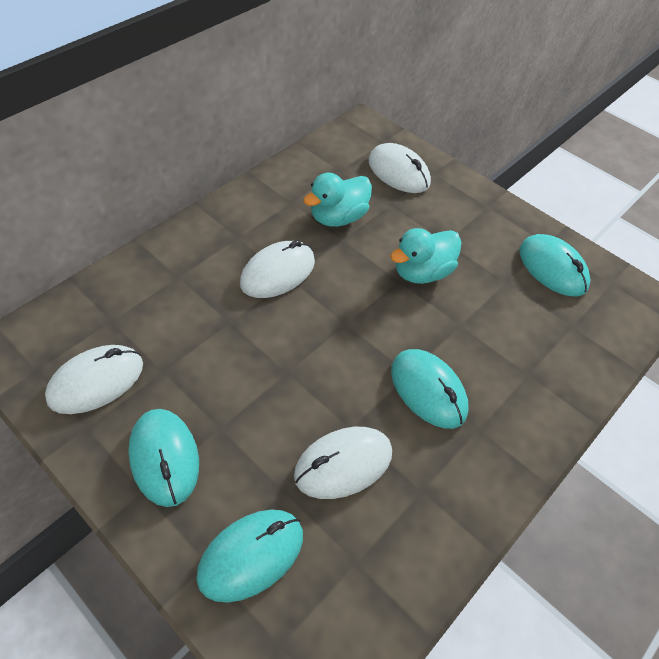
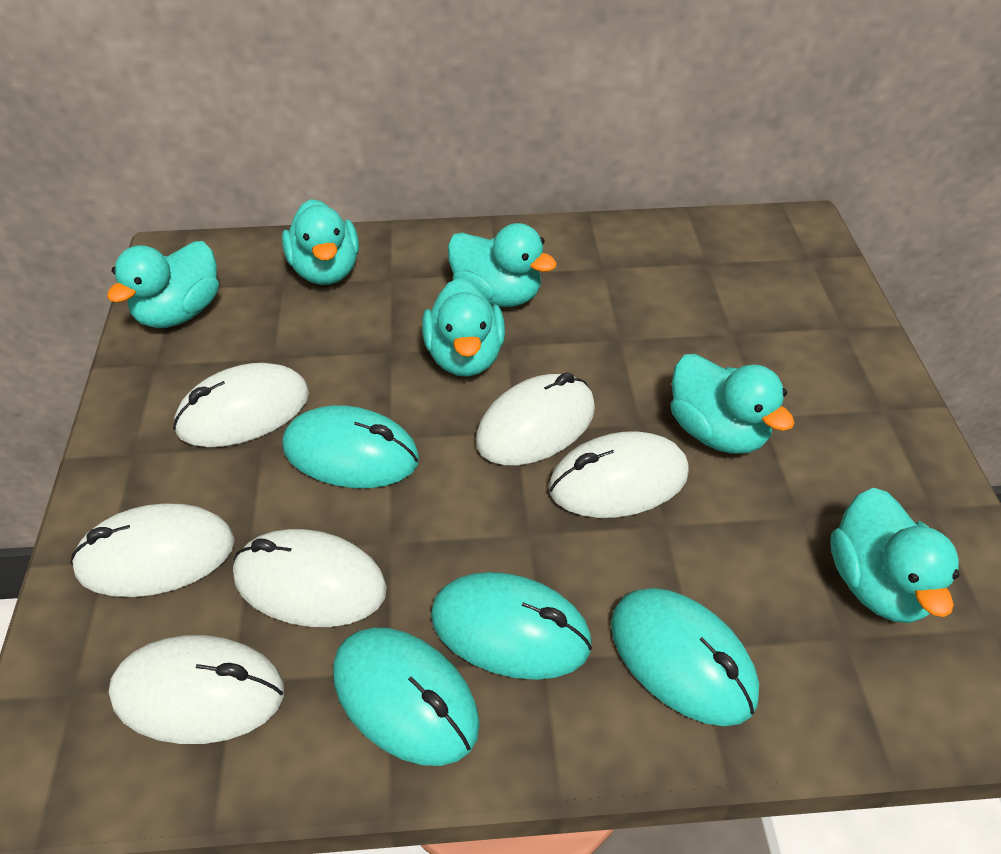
turquoise duck: 2 -> 6
white mouse: 4 -> 6

